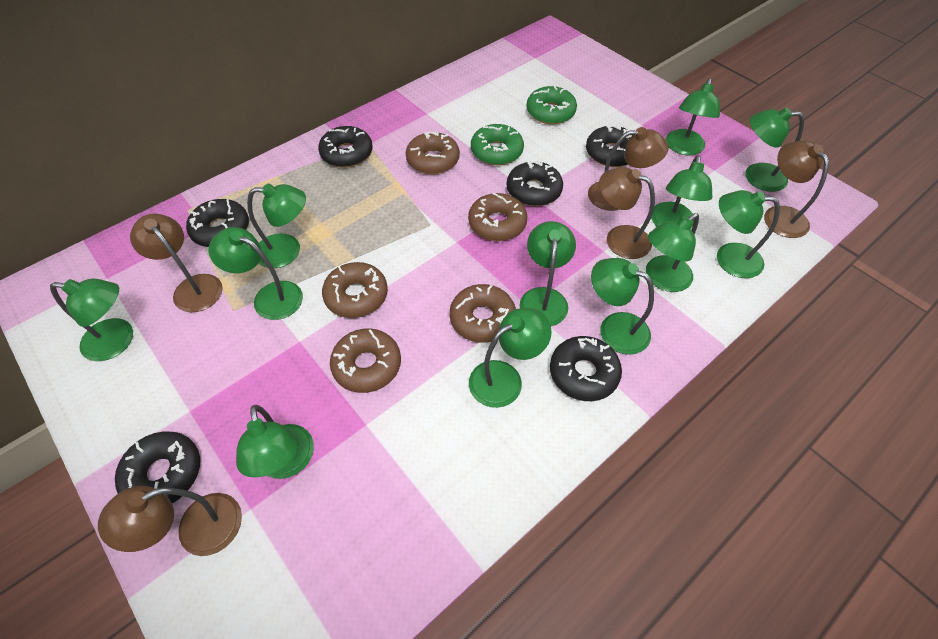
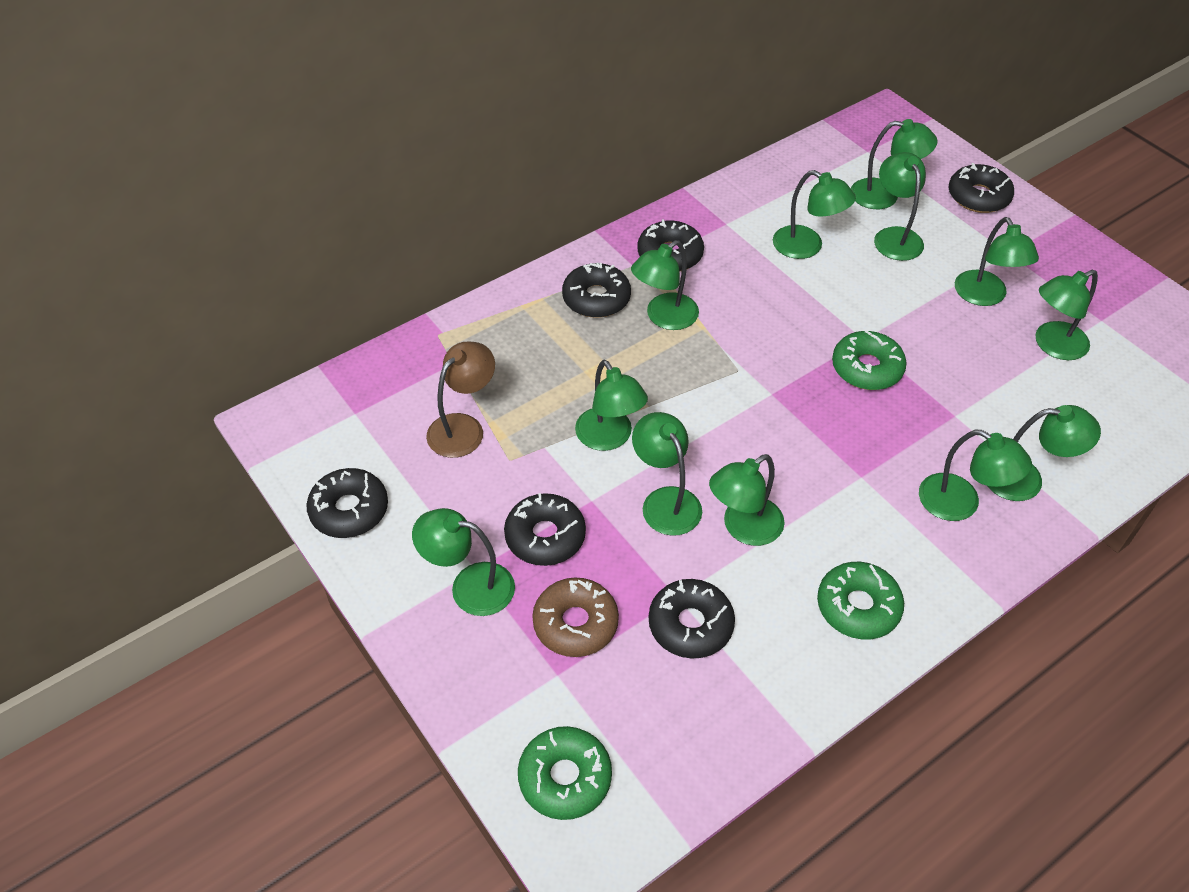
brown donut: 5 -> 1
brown lamp: 5 -> 1
green donut: 2 -> 3

